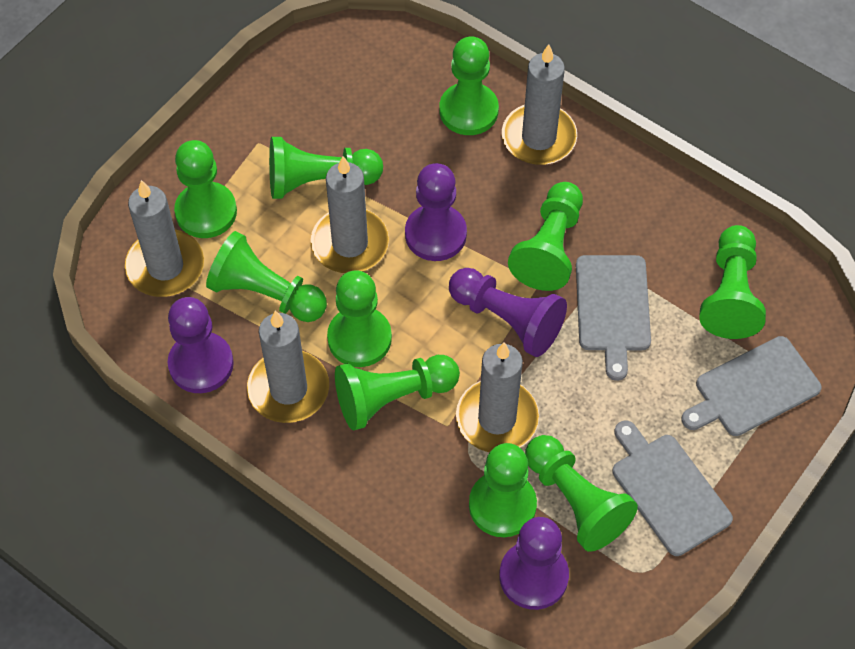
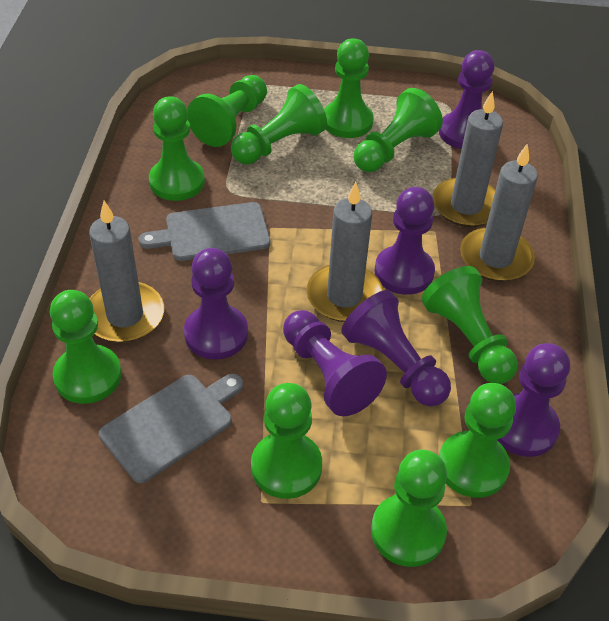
grey candle: 5 -> 4
grey cutting board: 3 -> 2
purple pawn: 4 -> 6

